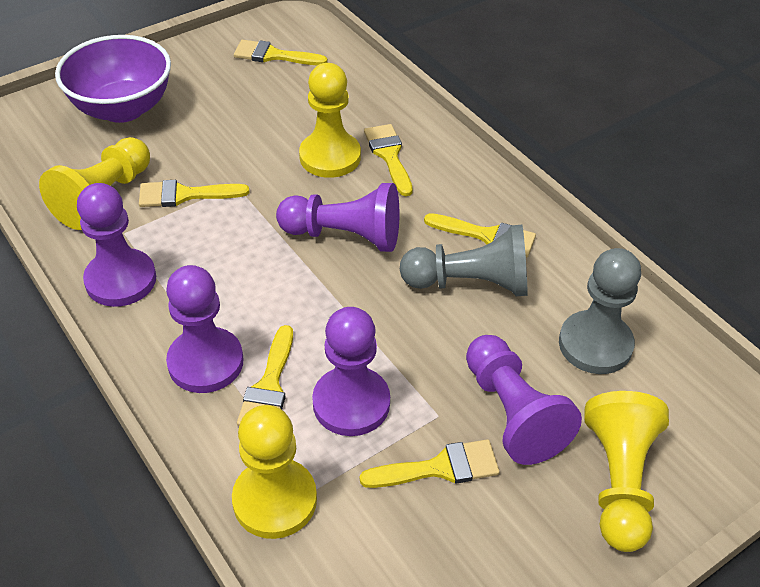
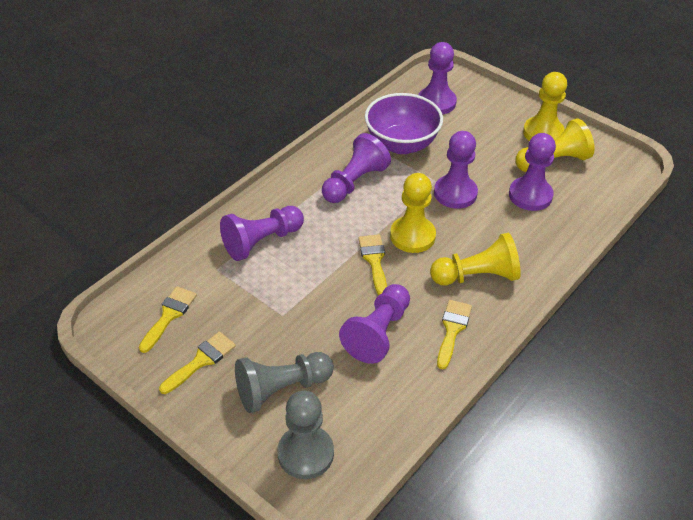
purple pawn: 5 -> 6
yellow brush: 6 -> 4

